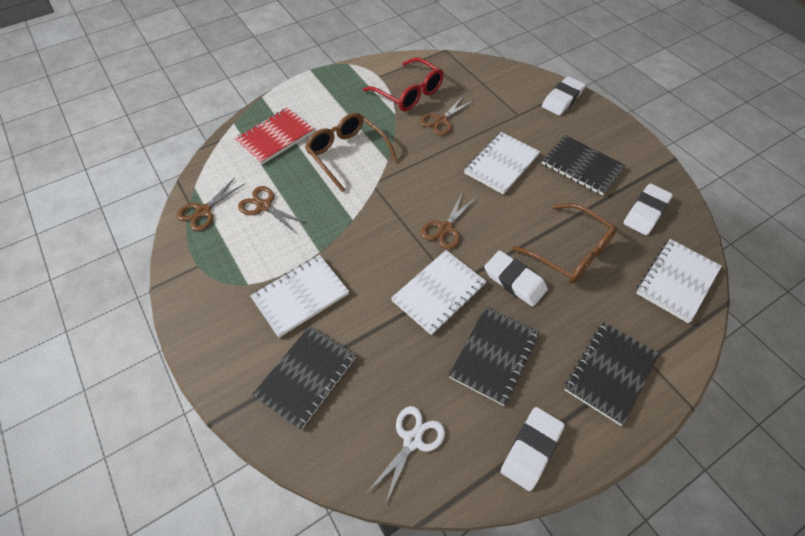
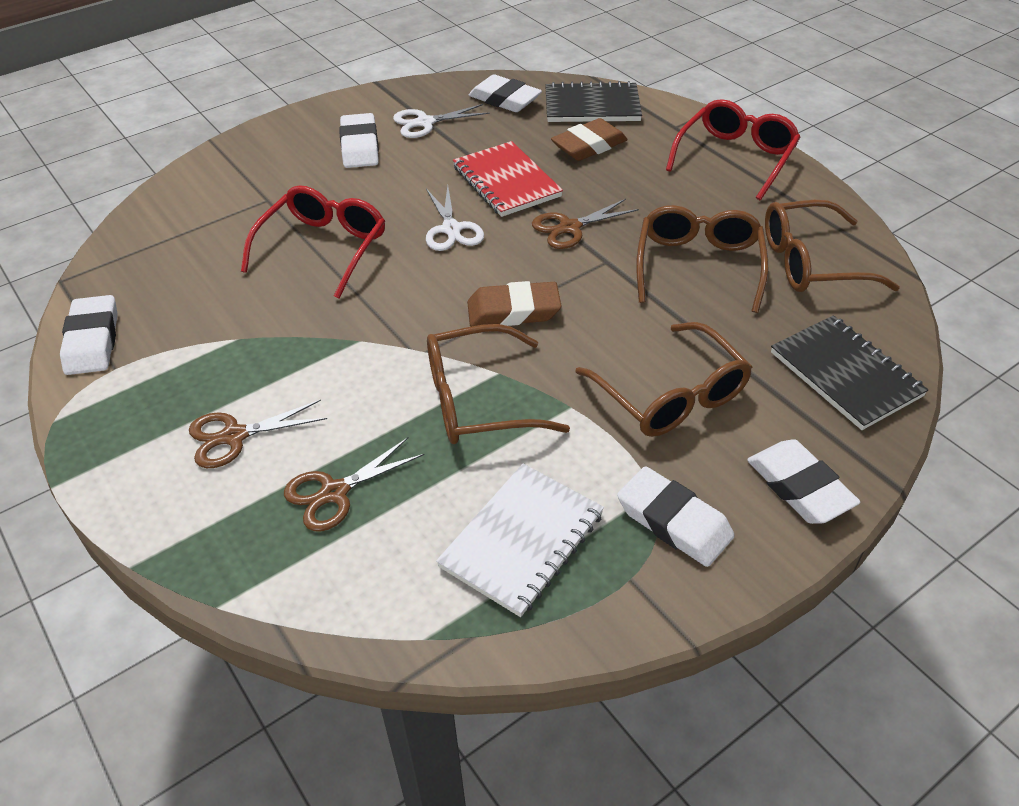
black notebook: 4 -> 2
brown eraser: 0 -> 2
brown glasses: 2 -> 4
brown scissors: 4 -> 3
red glasses: 1 -> 2
white eraser: 4 -> 5
white notebook: 4 -> 1
white scissors: 1 -> 2

